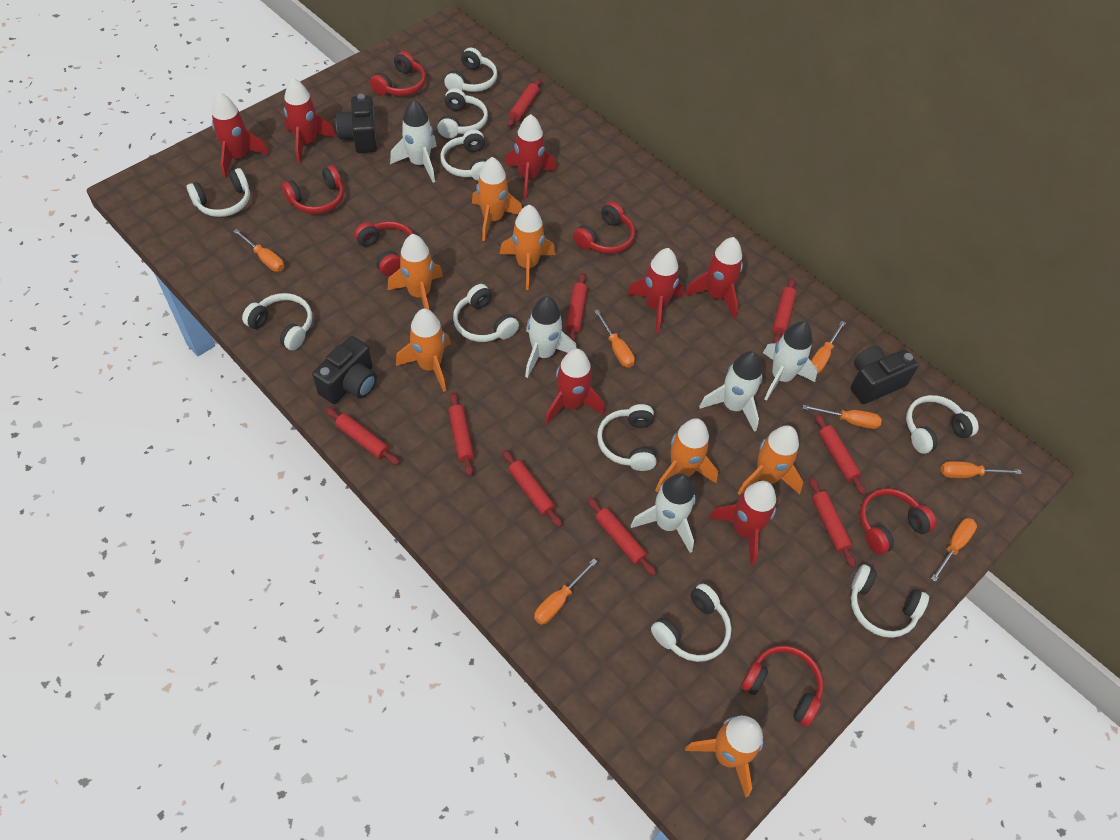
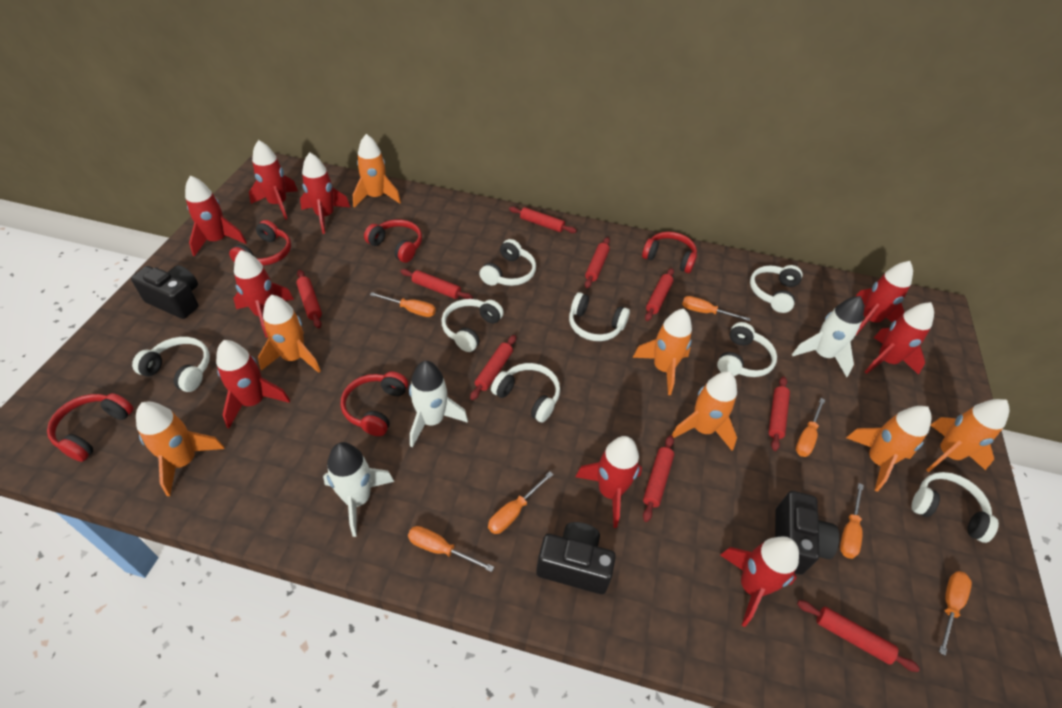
red headphones: 6 -> 5
red rocket: 7 -> 9
white headphones: 10 -> 8
white rocket: 5 -> 3

